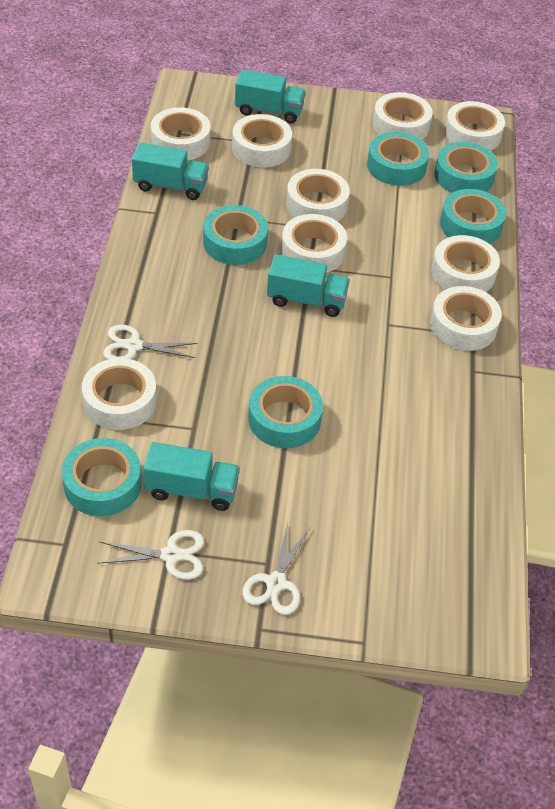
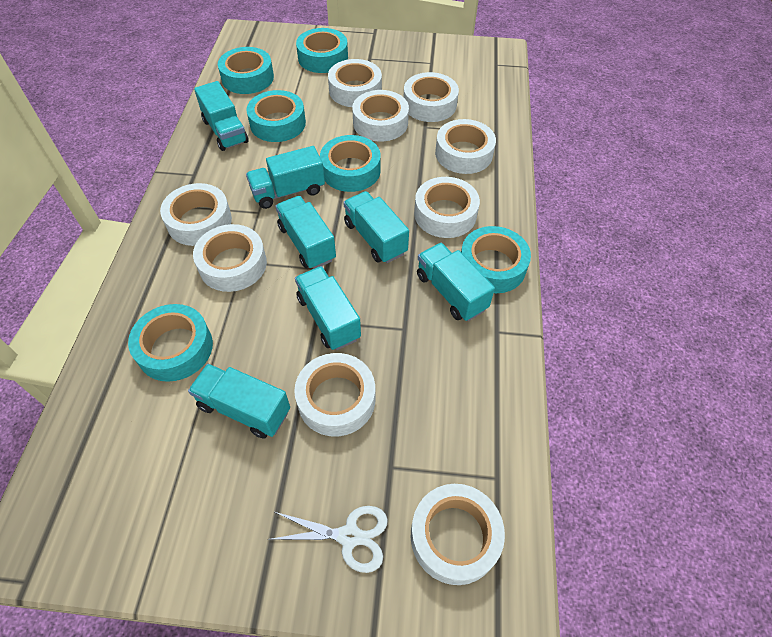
turquoise truck: 4 -> 7
white scissors: 3 -> 1

